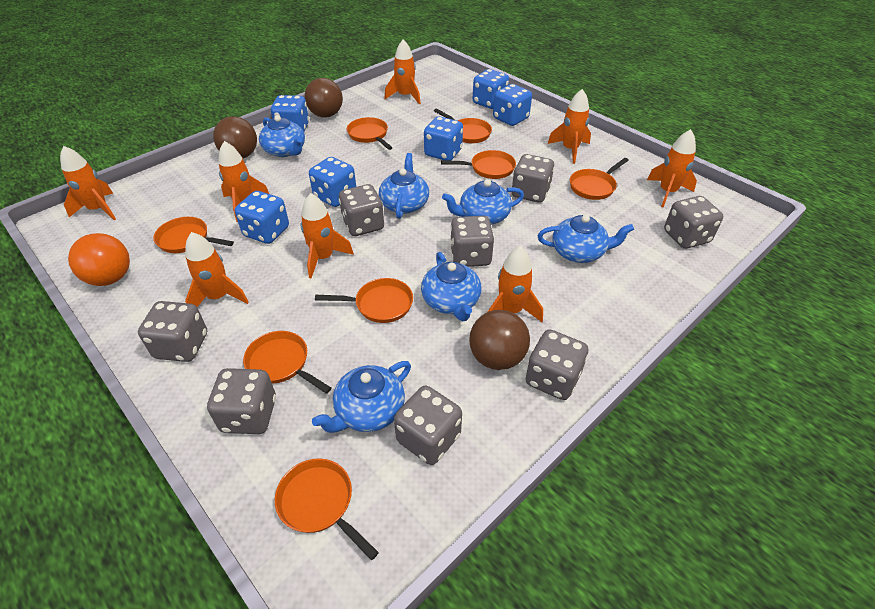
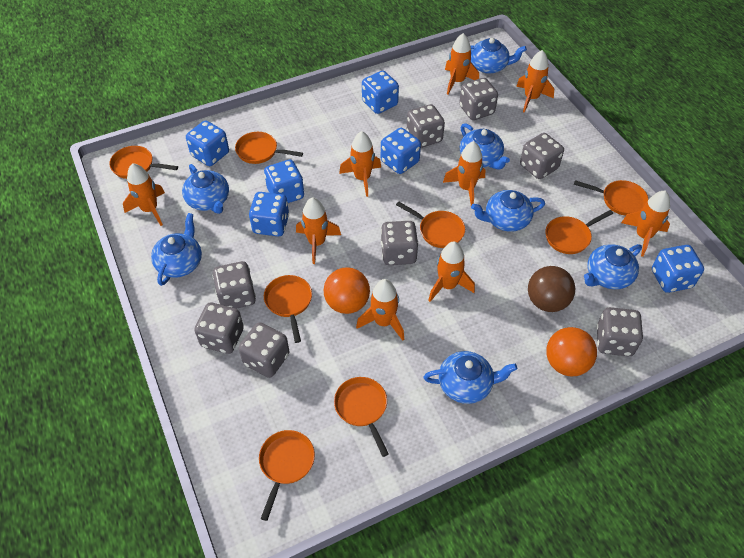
blue teapot: 6 -> 7
brown ball: 3 -> 1
orange ball: 1 -> 2
orange rocket: 8 -> 9

